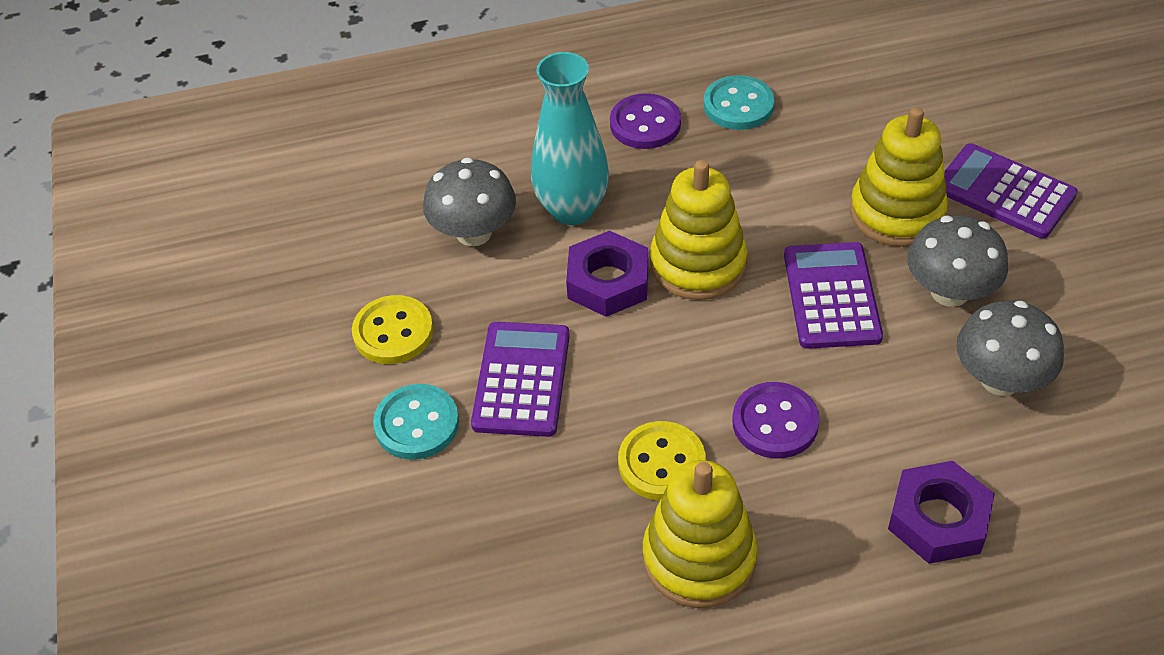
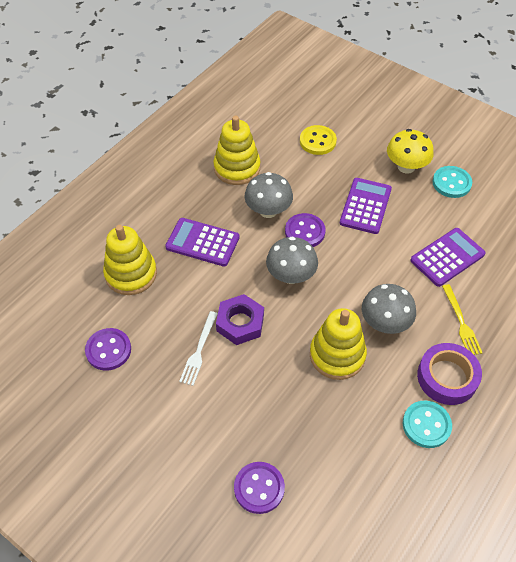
purple button: 2 -> 3
purple nut: 2 -> 1
purple tape: 0 -> 1
turquoise vase: 1 -> 0
white fork: 0 -> 1
yellow button: 2 -> 1
yellow fork: 0 -> 1
yellow mushroom: 0 -> 1

